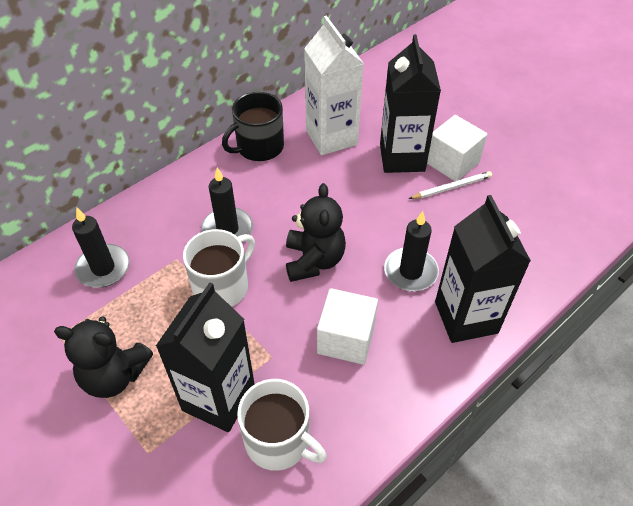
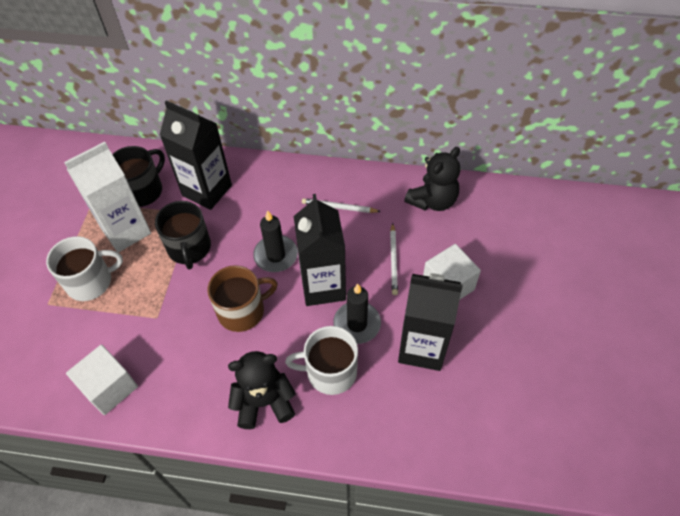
black candle: 3 -> 2
black mug: 1 -> 2
brown mug: 0 -> 1
white pencil: 1 -> 2

